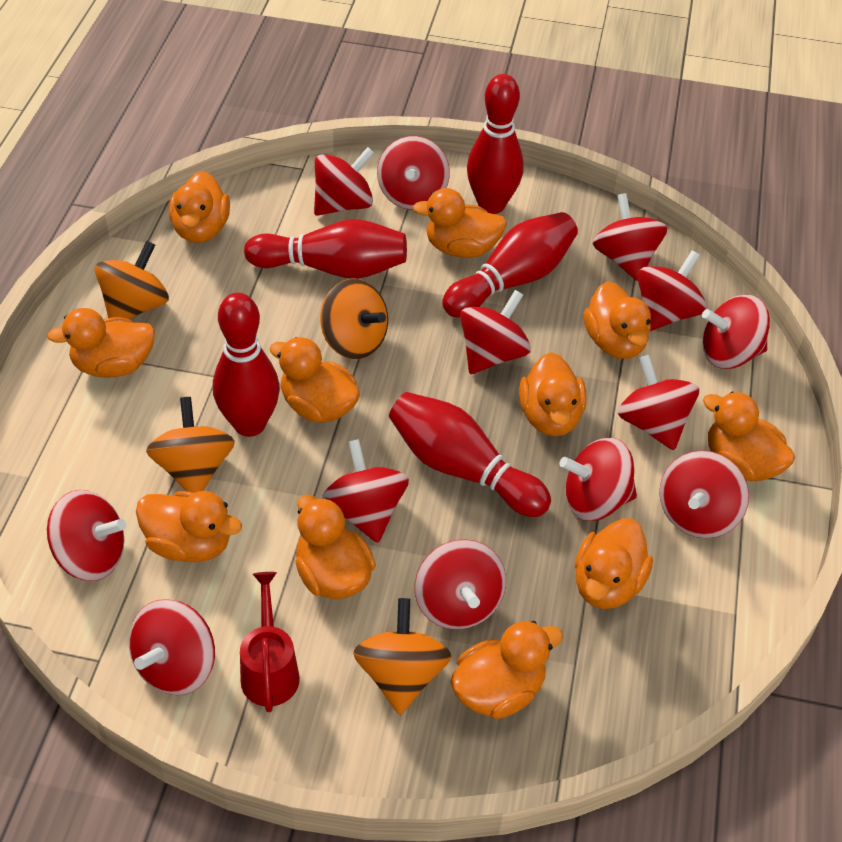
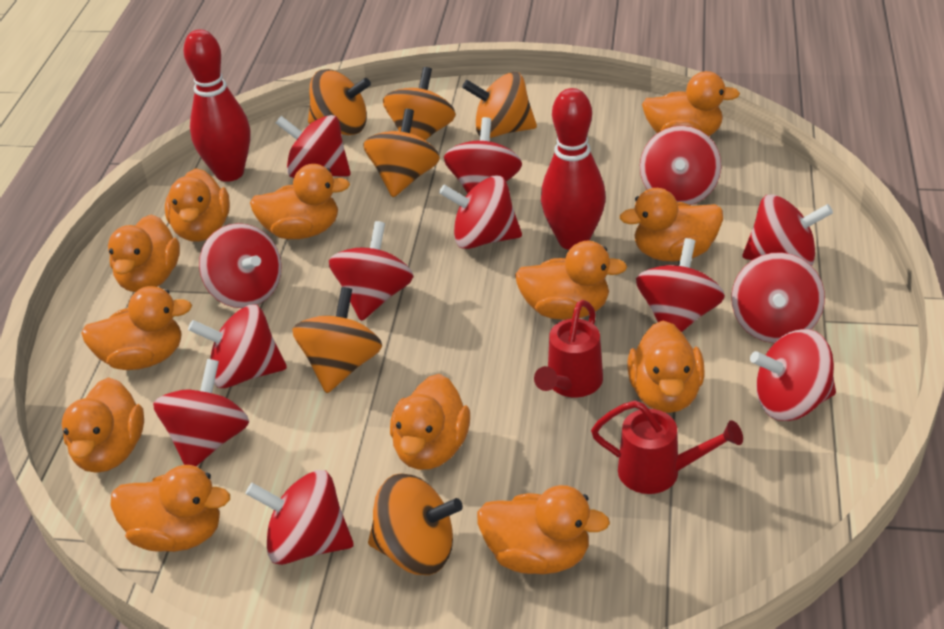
orange duck: 11 -> 12
orange spinning top: 4 -> 6
red bowling pin: 5 -> 2
red watering can: 1 -> 2

